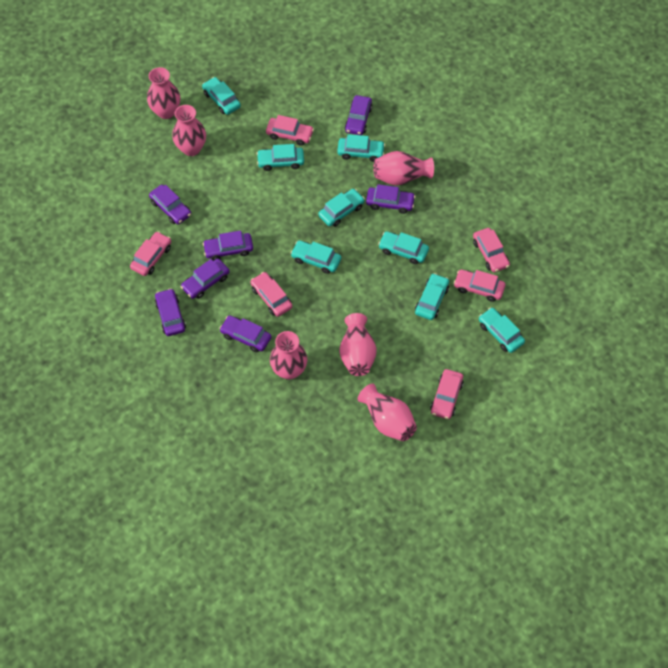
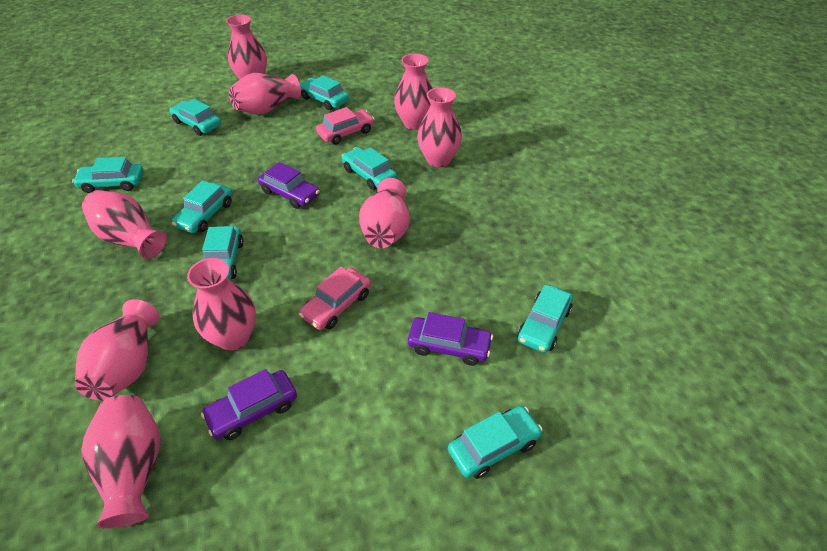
pink car: 6 -> 2
pink vase: 6 -> 9
purple car: 7 -> 3

